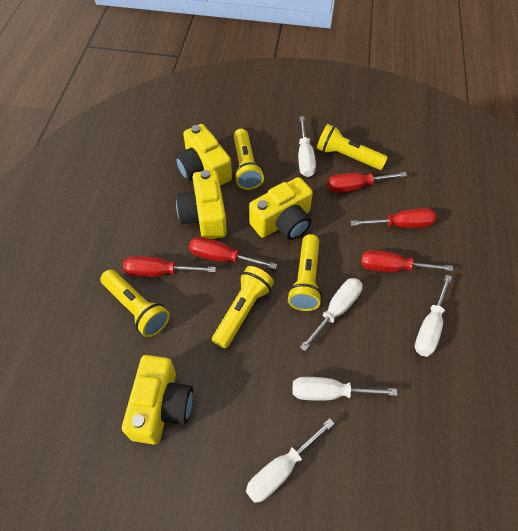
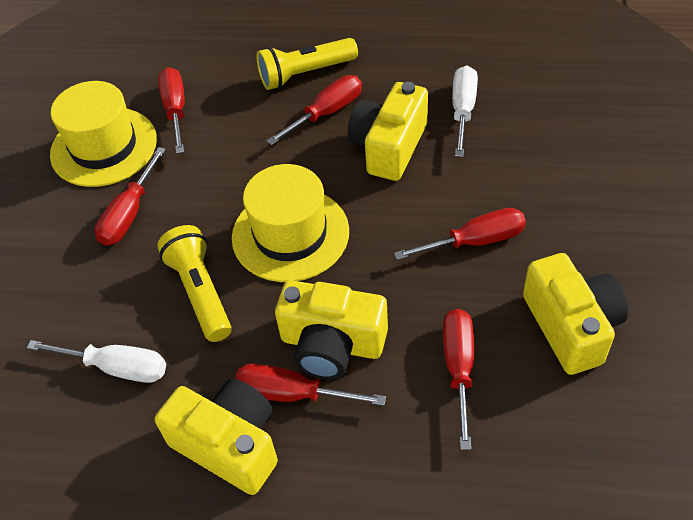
red screwdriver: 5 -> 6
white screwdriver: 5 -> 2
yellow flashlight: 5 -> 2
yellow hat: 0 -> 2

